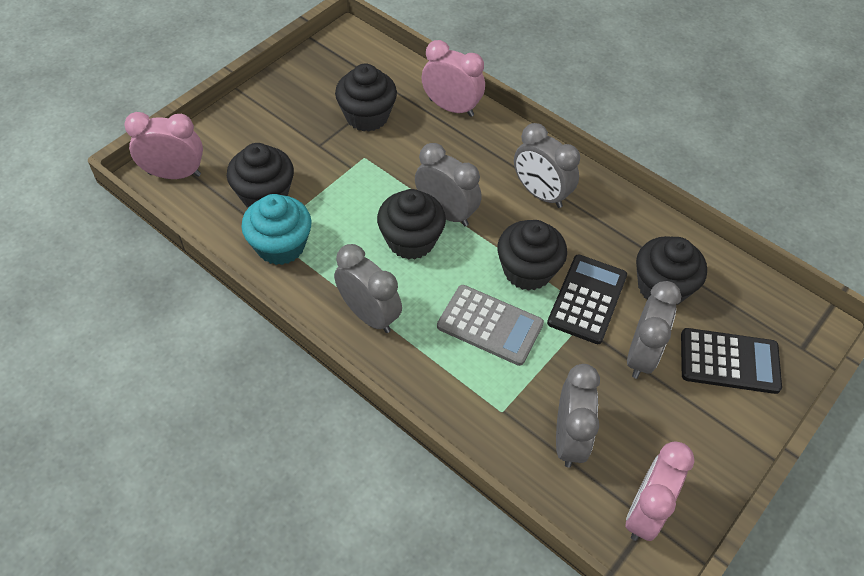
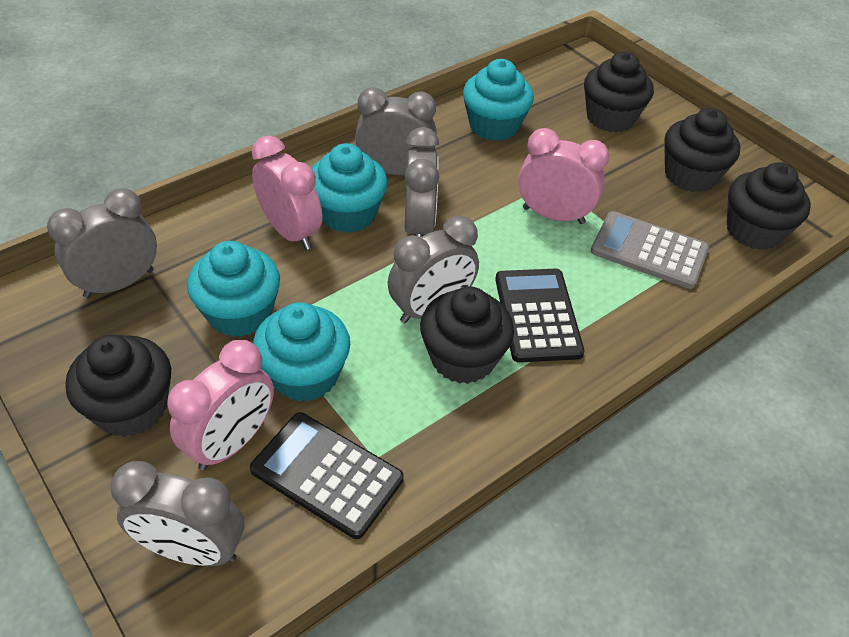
turquoise cupcake: 1 -> 4

